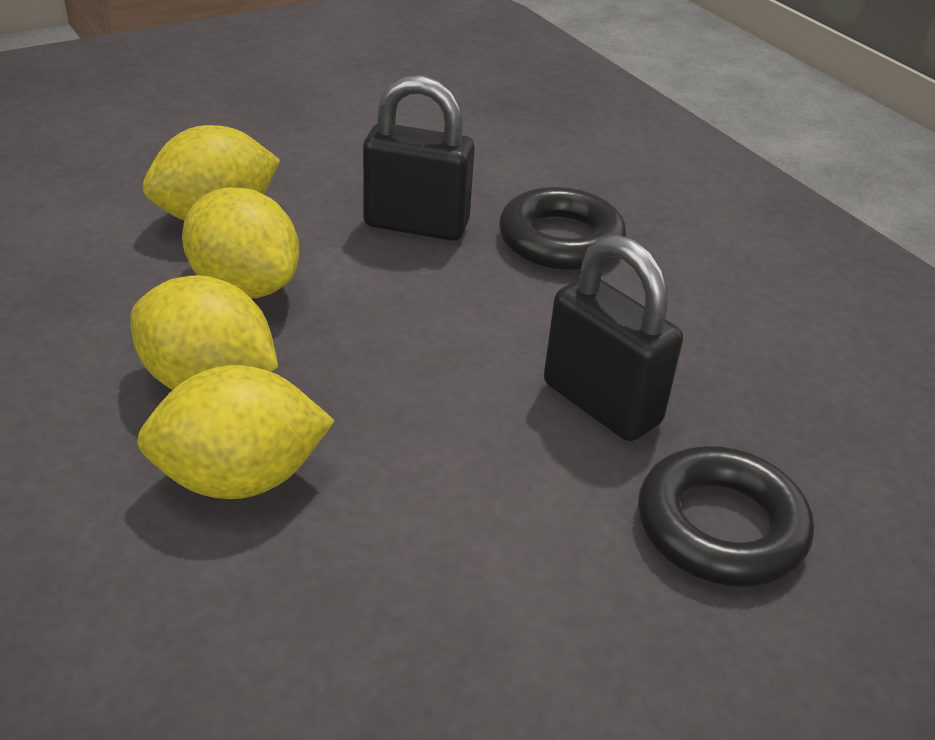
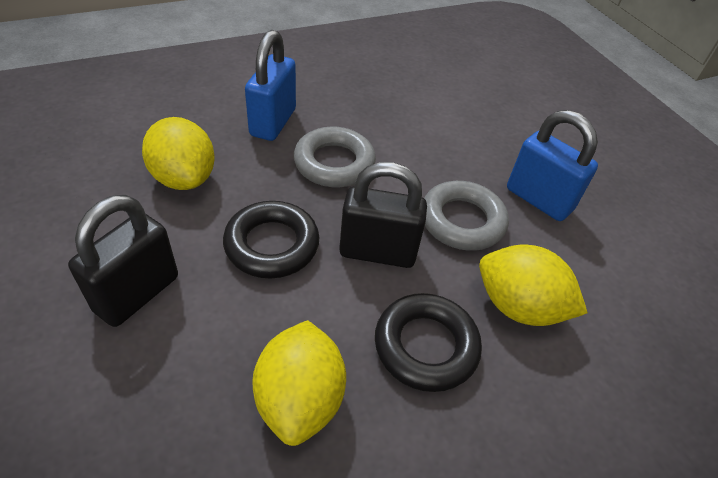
blue padlock: 0 -> 2
grey ring: 0 -> 2
yellow lemon: 4 -> 3

